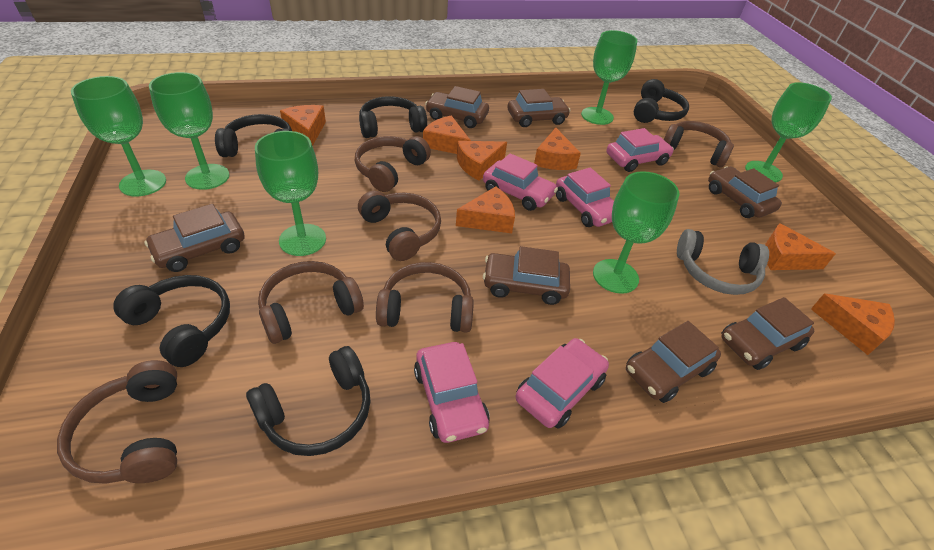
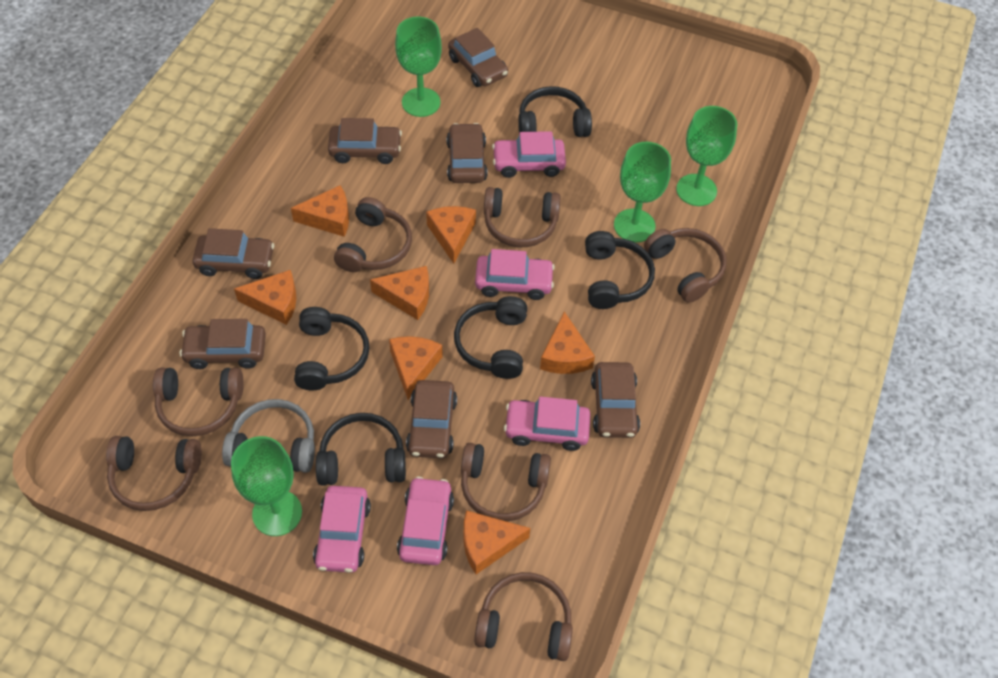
brown headphones: 6 -> 7
green goblet: 6 -> 4

